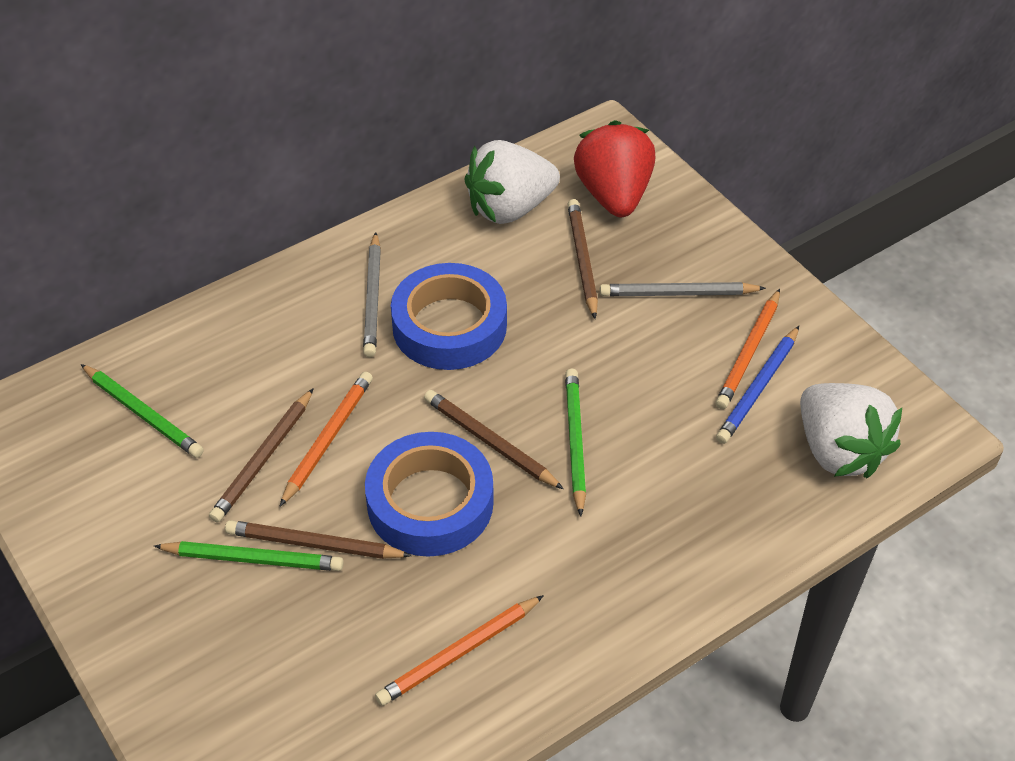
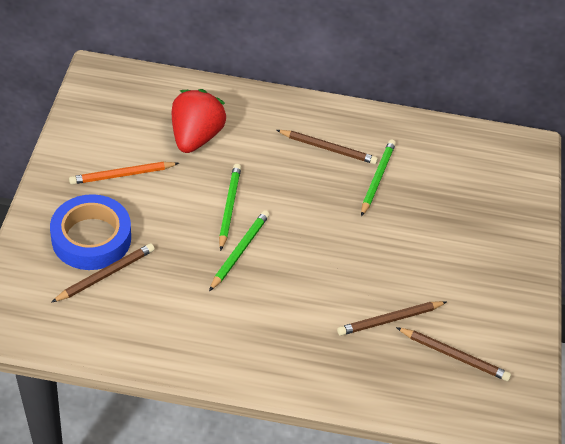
blue pencil: 1 -> 0
blue tape: 2 -> 1
grey pencil: 2 -> 0
orange pencil: 3 -> 1
white strawberry: 2 -> 0

